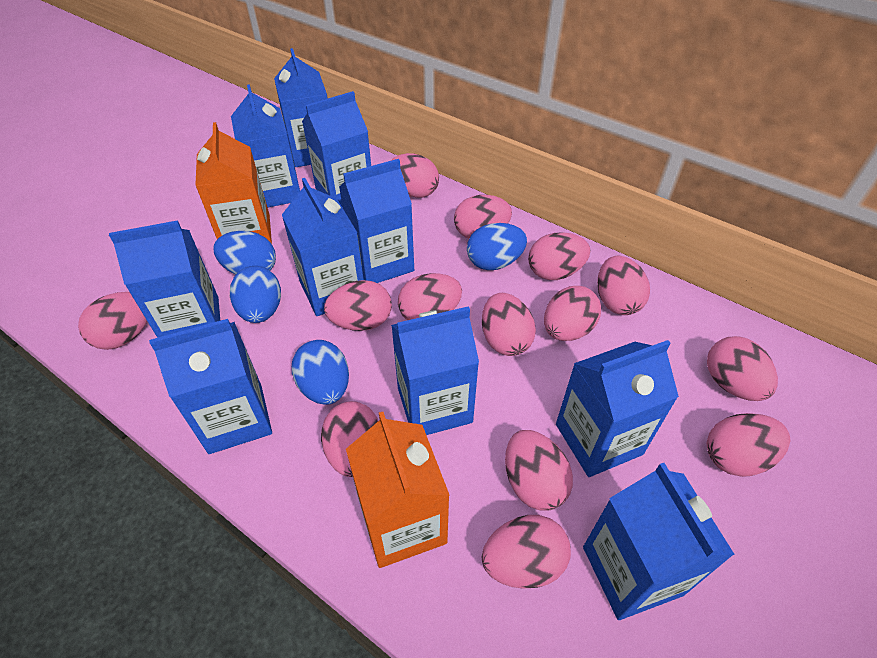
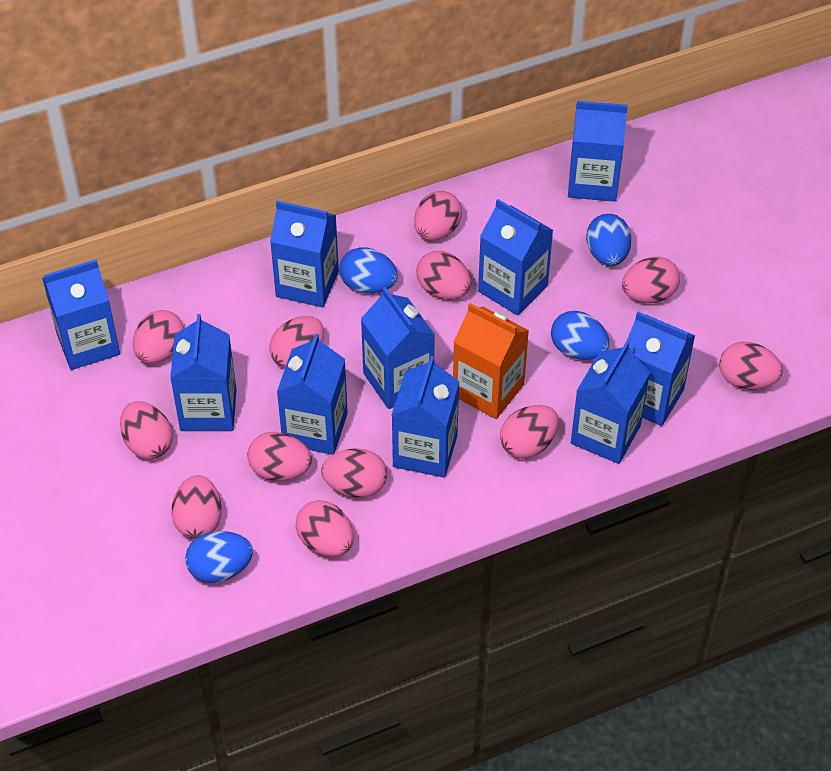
orange carton: 2 -> 1
pink egg: 14 -> 12

